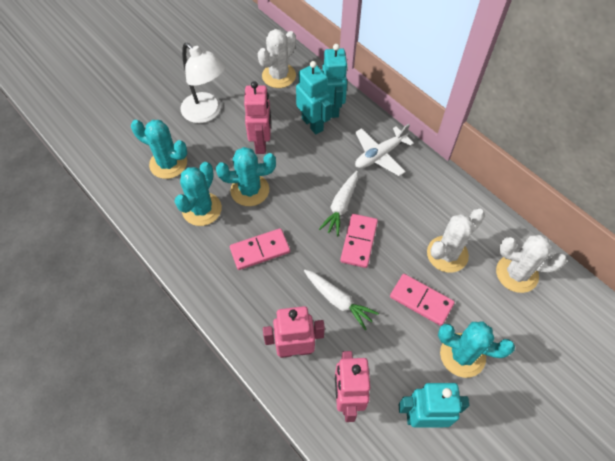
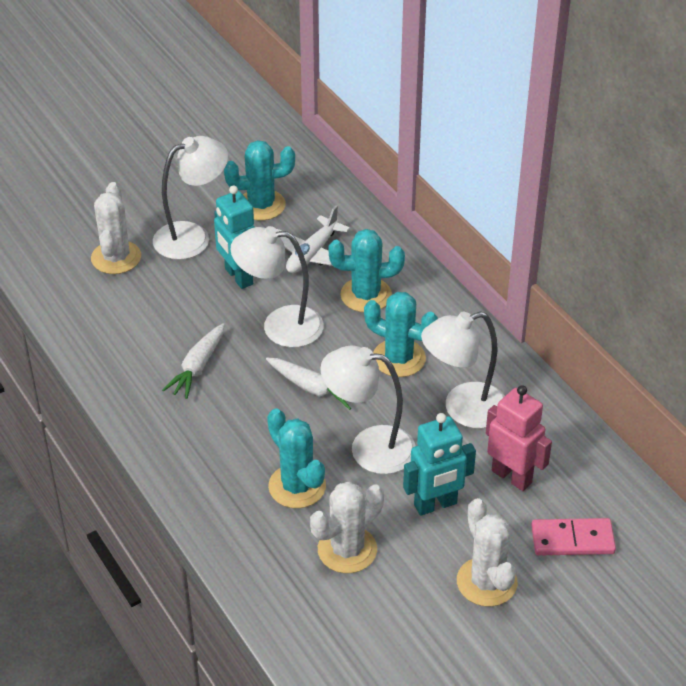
pink domino: 3 -> 1
pink robot: 3 -> 1
turquoise robot: 3 -> 2
white lamp: 1 -> 4

